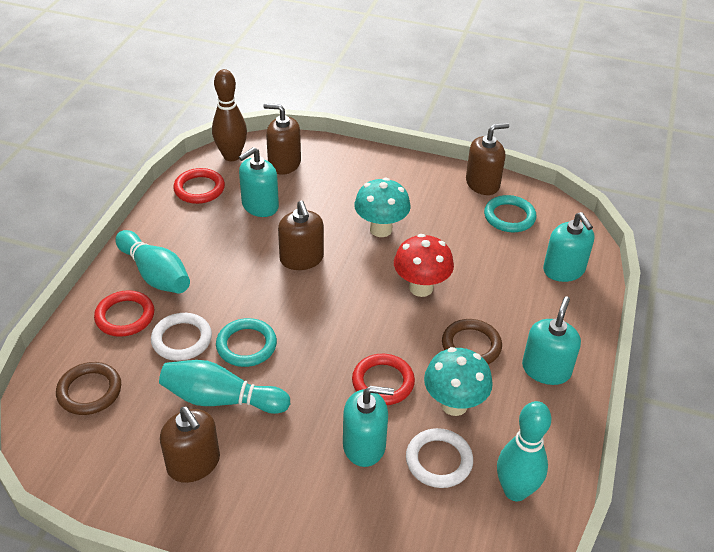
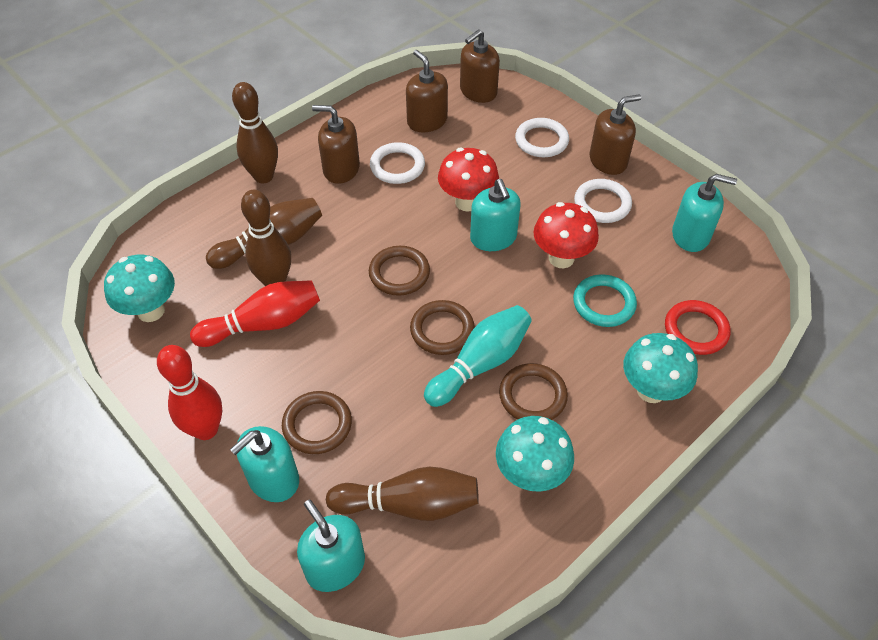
brown bowling pin: 1 -> 4
brown ring: 2 -> 4
red bowling pin: 0 -> 2
red mushroom: 1 -> 2
red ring: 3 -> 1
turquoise bowling pin: 3 -> 1
turquoise mushroom: 2 -> 3
turquoise ring: 2 -> 1
white ring: 2 -> 3

